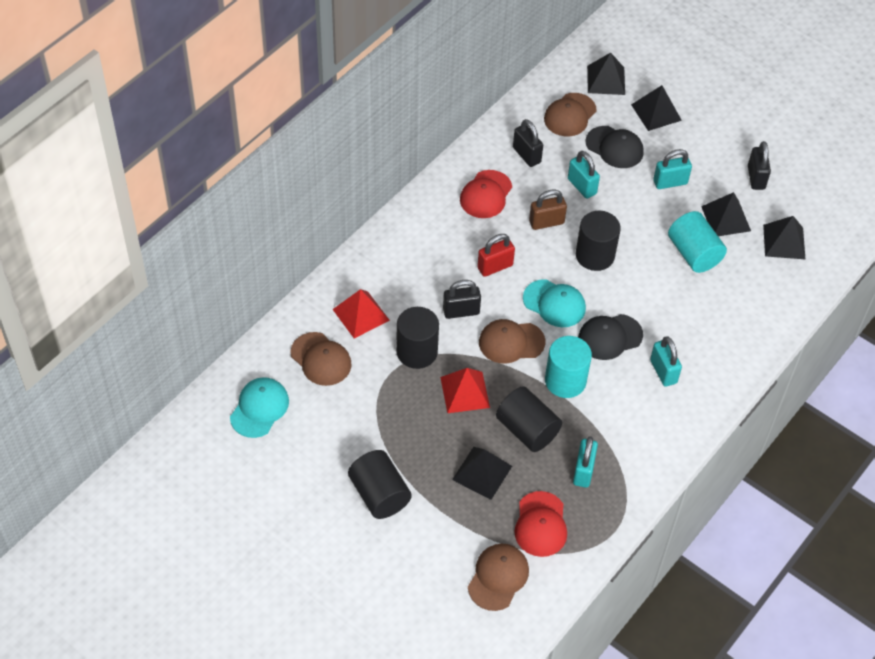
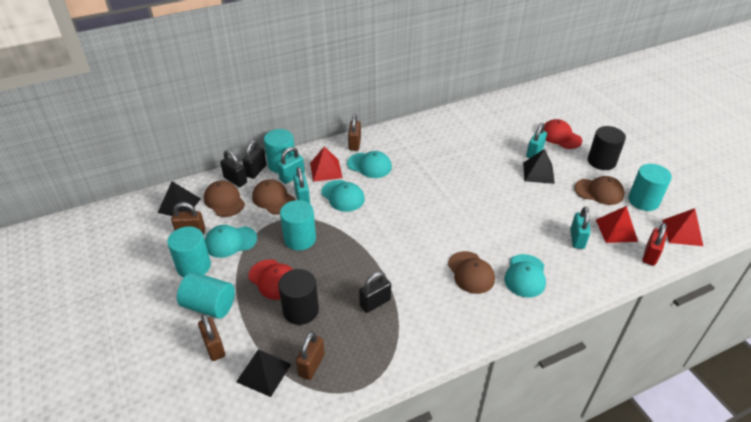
black cap: 2 -> 0
black cylinder: 4 -> 2
black pyramid: 5 -> 3
brown padlock: 1 -> 4
red pyramid: 2 -> 3
turquoise cap: 2 -> 4
turquoise cylinder: 2 -> 5

